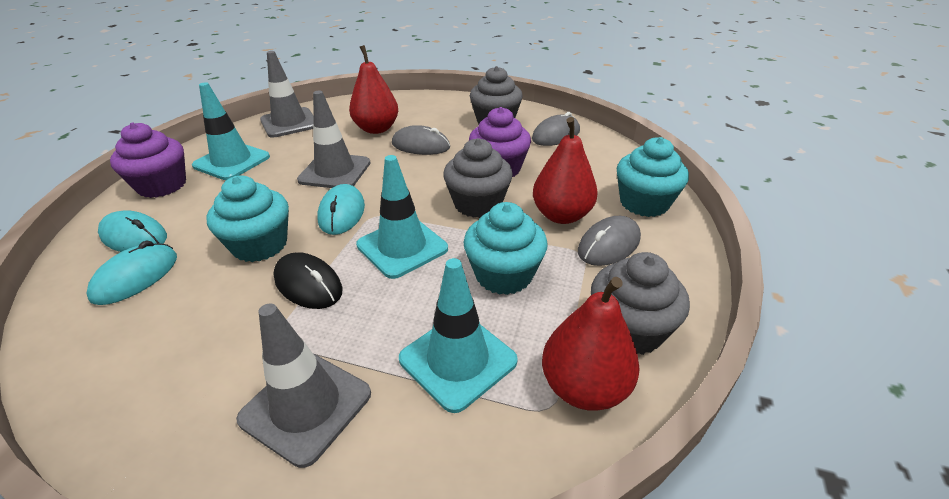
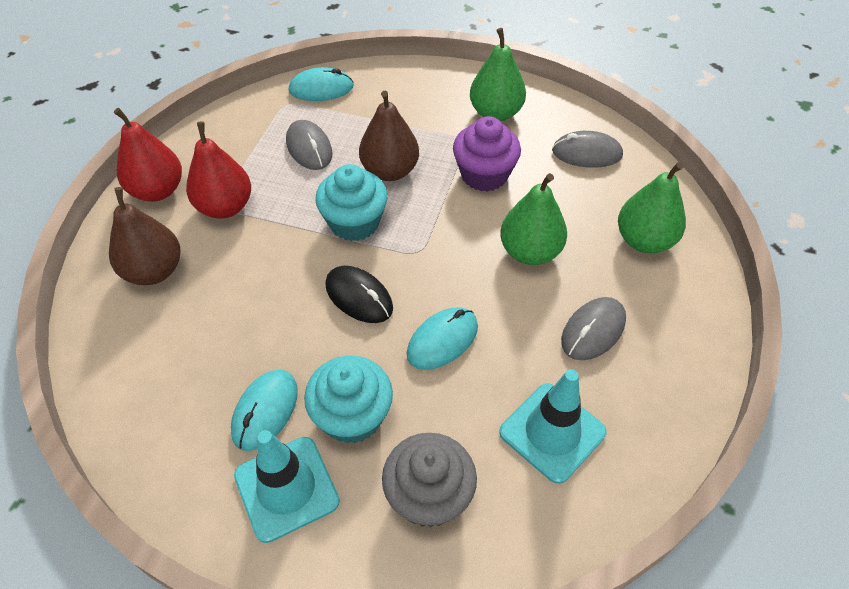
brown pear: 0 -> 2
green pear: 0 -> 3
grey cupcake: 3 -> 1
grey traffic cone: 3 -> 0
purple cupcake: 2 -> 1
red pear: 3 -> 2
turquoise cupcake: 3 -> 2
turquoise traffic cone: 3 -> 2

